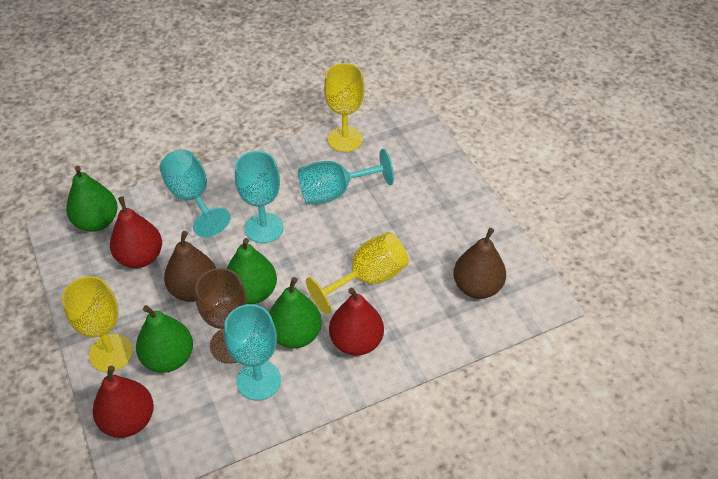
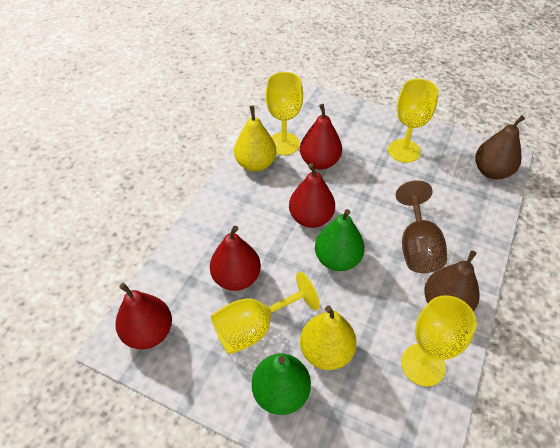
green pear: 4 -> 2
red pear: 3 -> 4
turquoise goblet: 4 -> 0
yellow goblet: 3 -> 4
yellow pear: 0 -> 2

